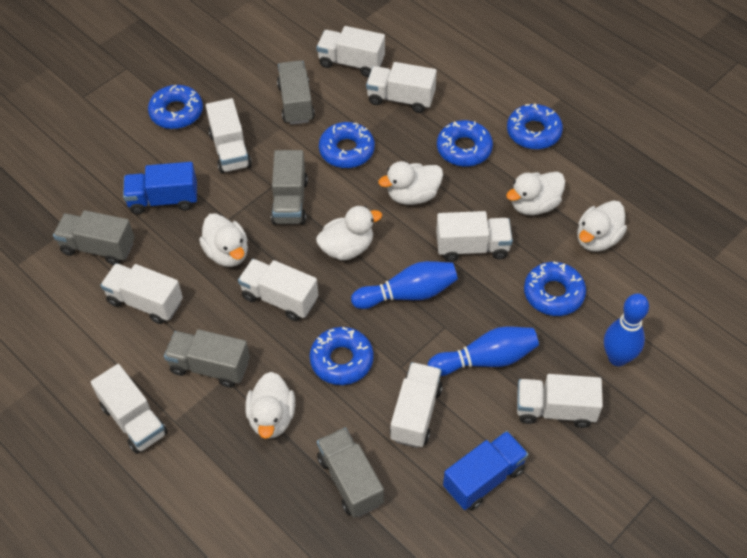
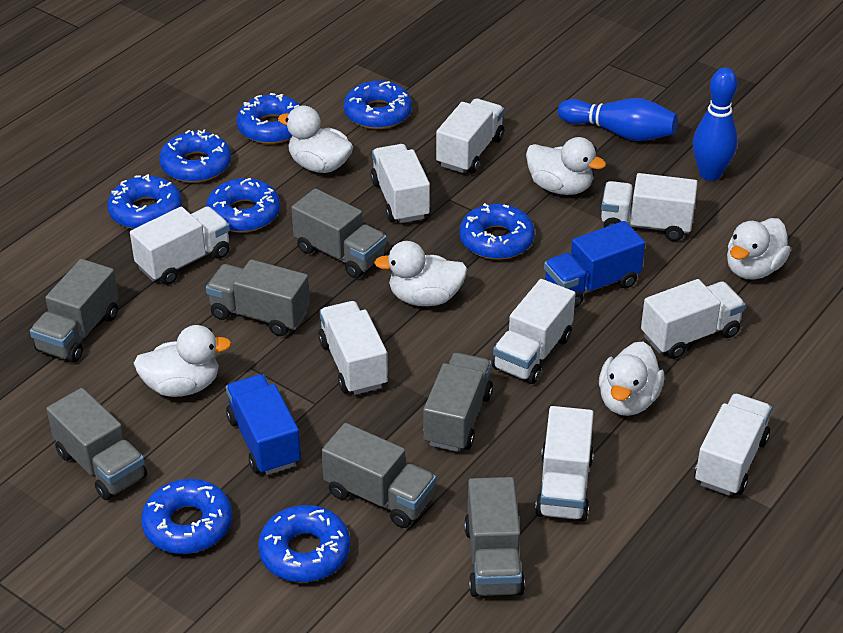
blue bowling pin: 3 -> 2
blue donut: 6 -> 8
grey truck: 5 -> 7

